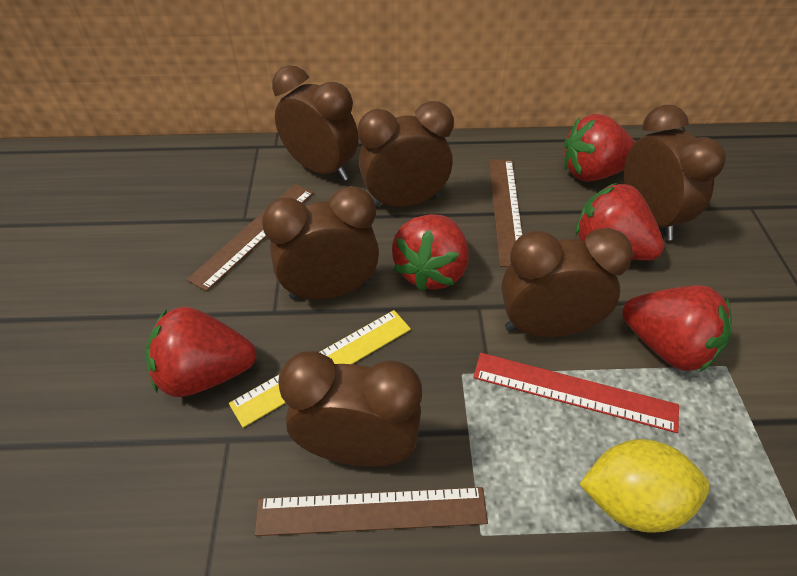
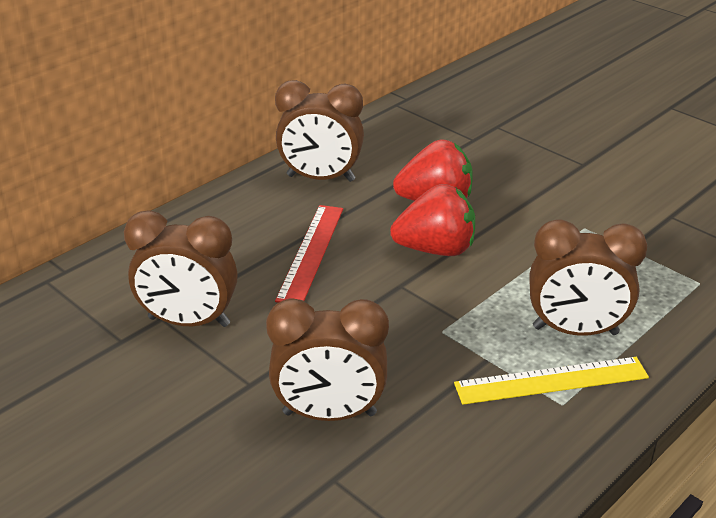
brown clock: 6 -> 4
brown ruler: 3 -> 0
red strawberry: 5 -> 2
yellow lemon: 1 -> 0

